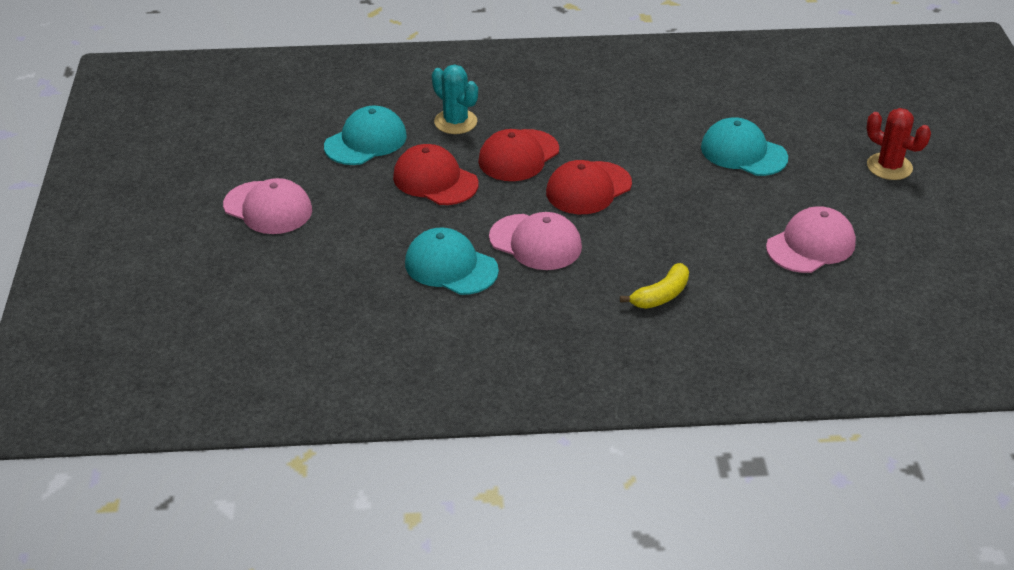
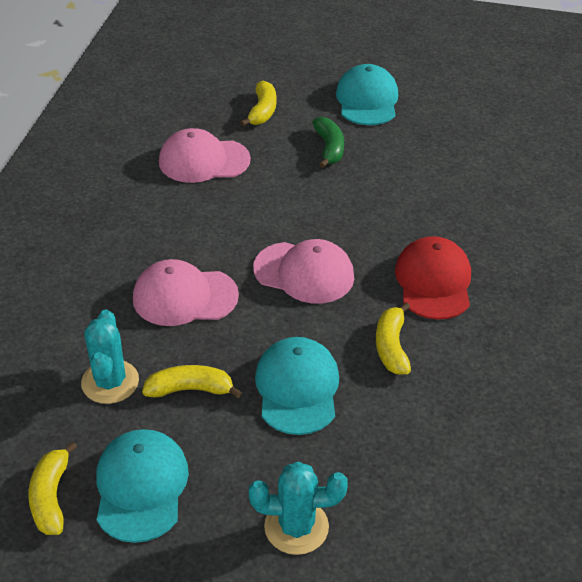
green banana: 0 -> 1
red cactus: 1 -> 0
red cap: 3 -> 1
turquoise cactus: 1 -> 2
yellow banana: 1 -> 4

